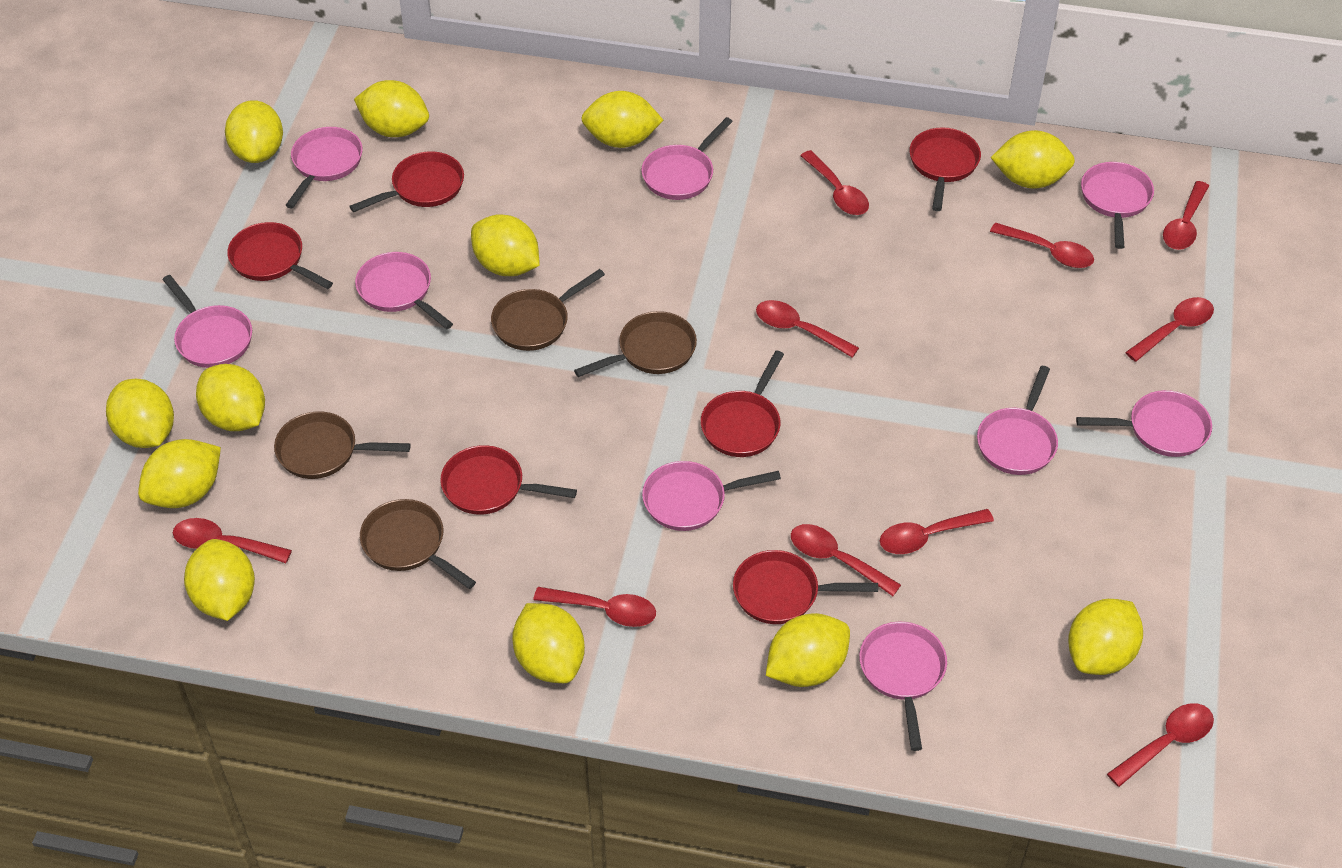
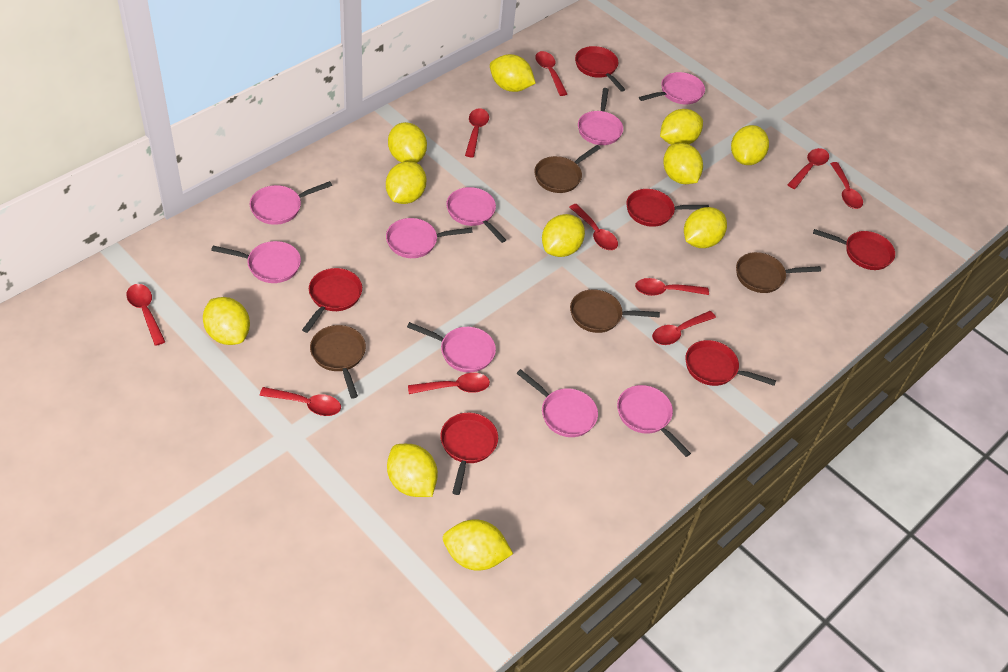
yellow lemon: 12 -> 11

